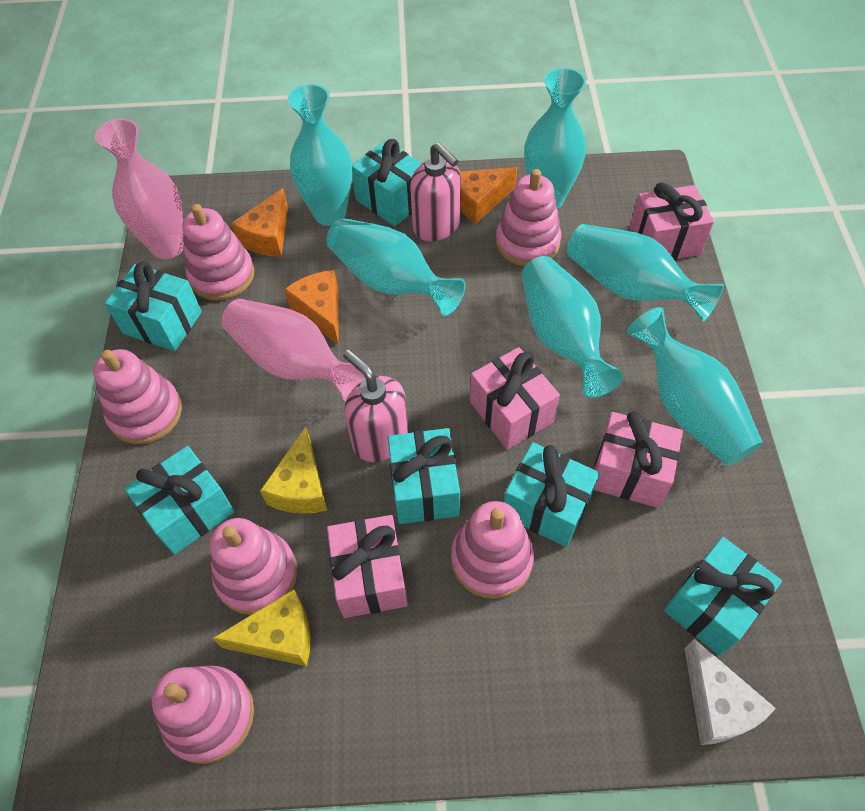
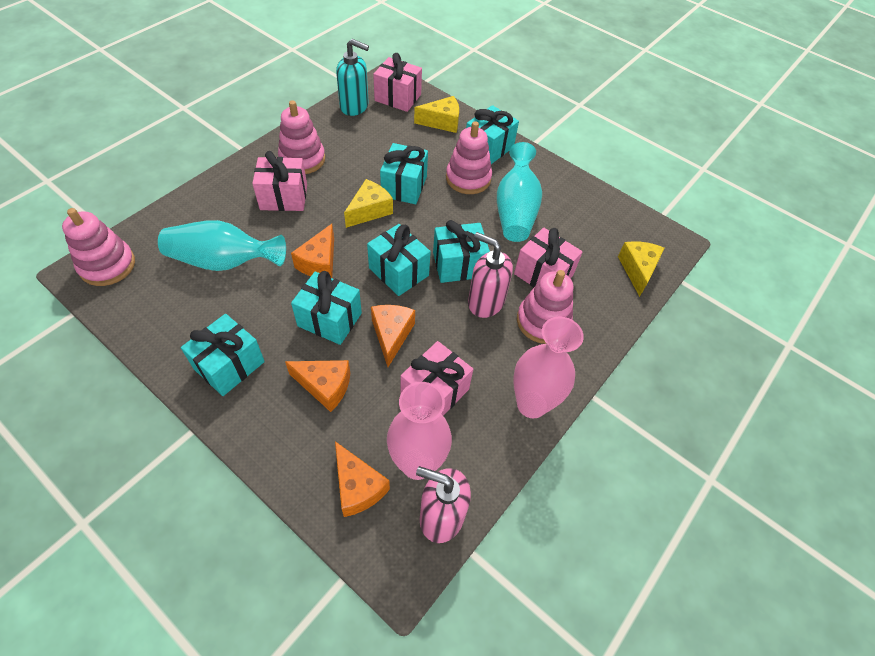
orange cheese: 3 -> 4
pink stacking toy: 6 -> 4
turquoise soap dispenser: 0 -> 1
turquoise vase: 6 -> 2
white cheese: 1 -> 0
yellow cheese: 2 -> 3

